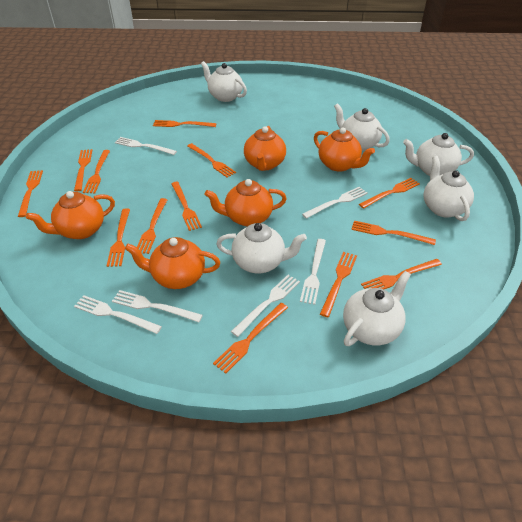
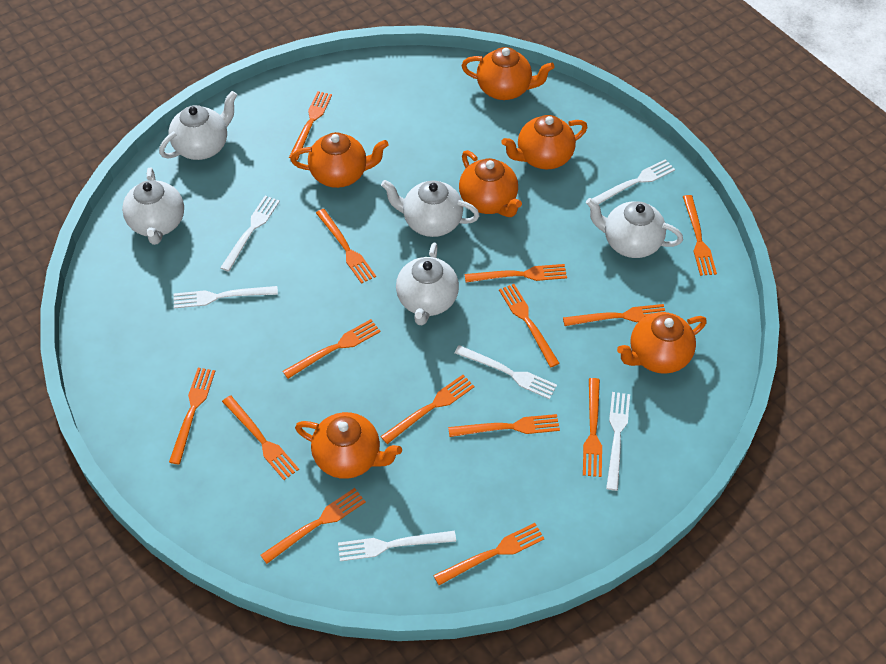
orange fork: 13 -> 14
orange teapot: 5 -> 6
white teapot: 6 -> 5

